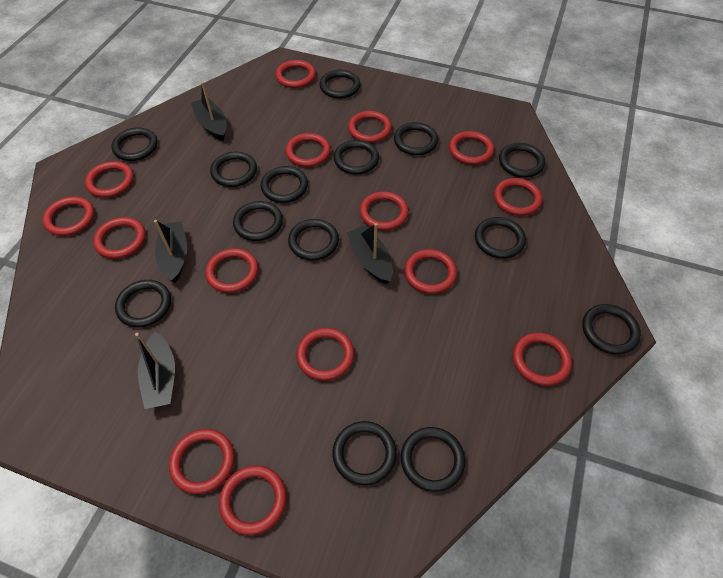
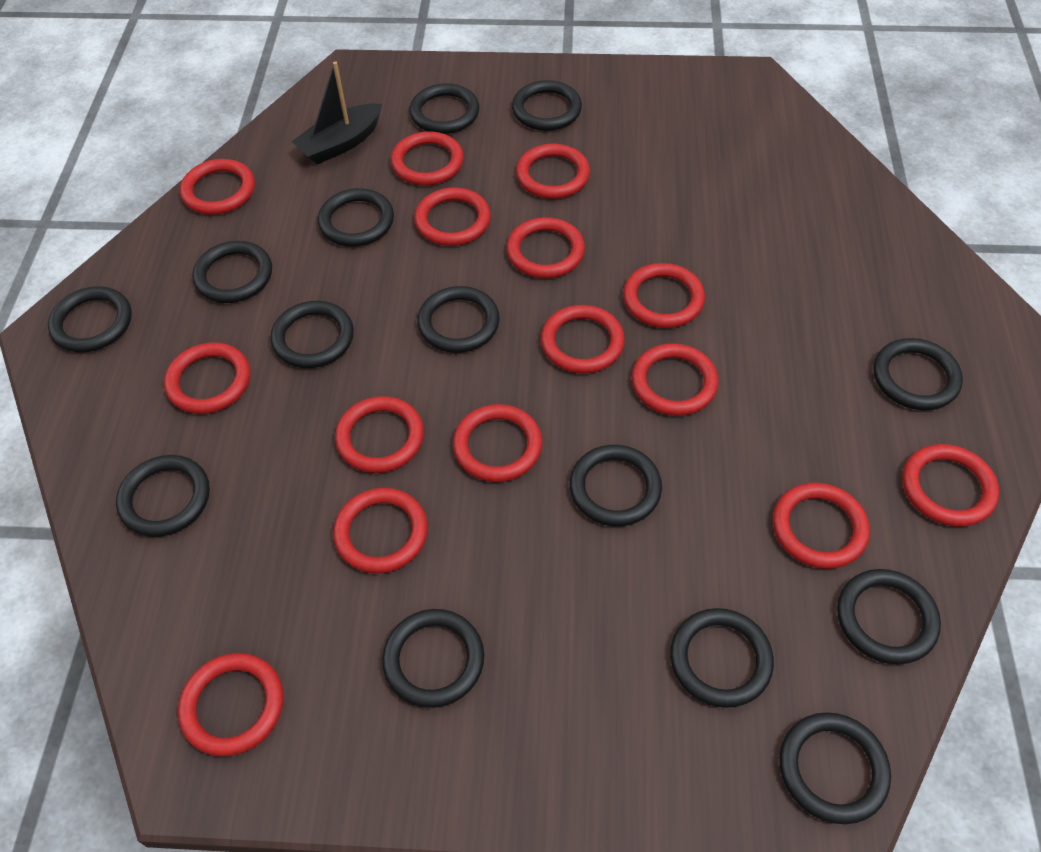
black boat: 4 -> 1

